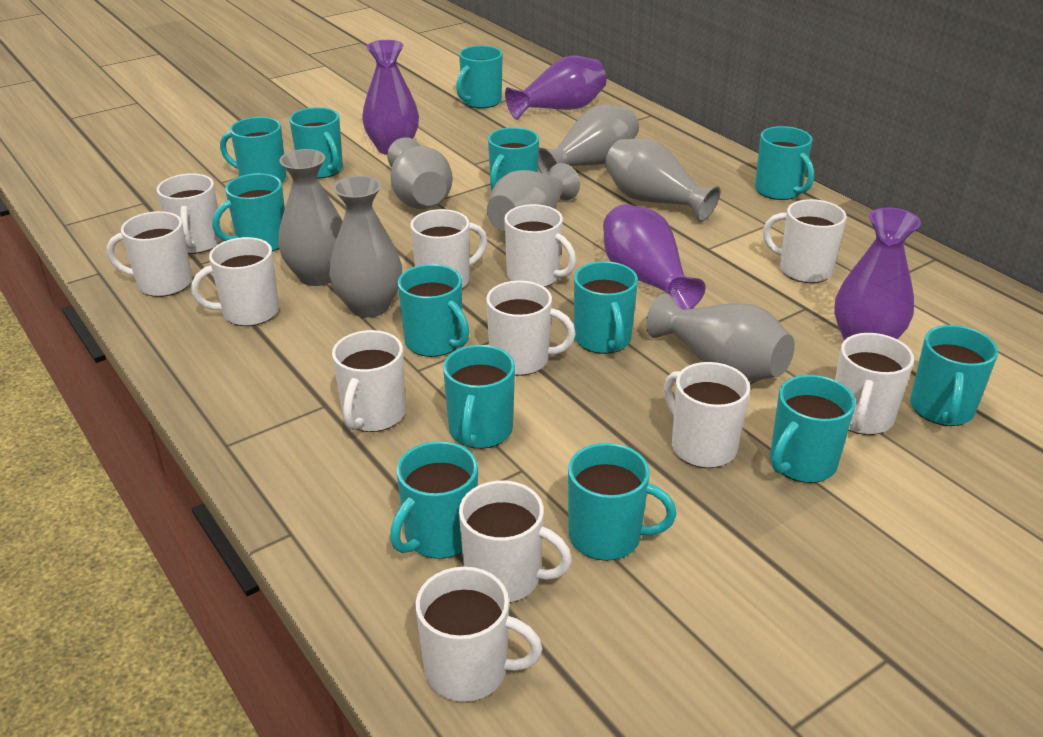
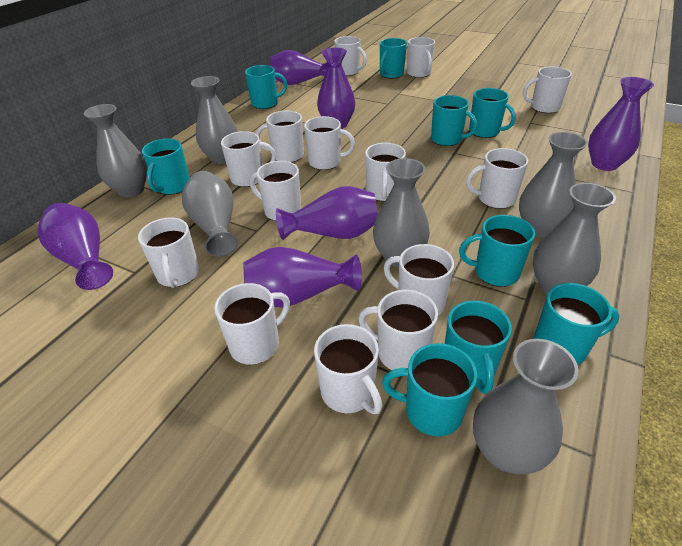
purple vase: 4 -> 6
turquoise mug: 13 -> 9
white mug: 12 -> 14

